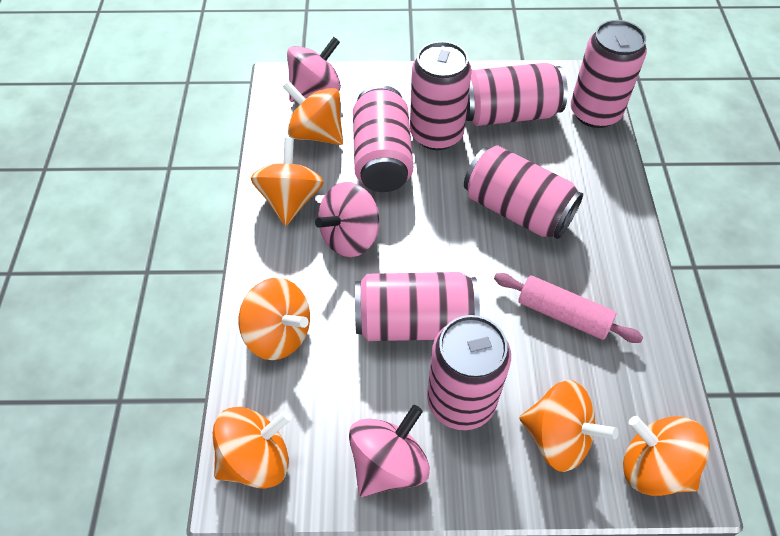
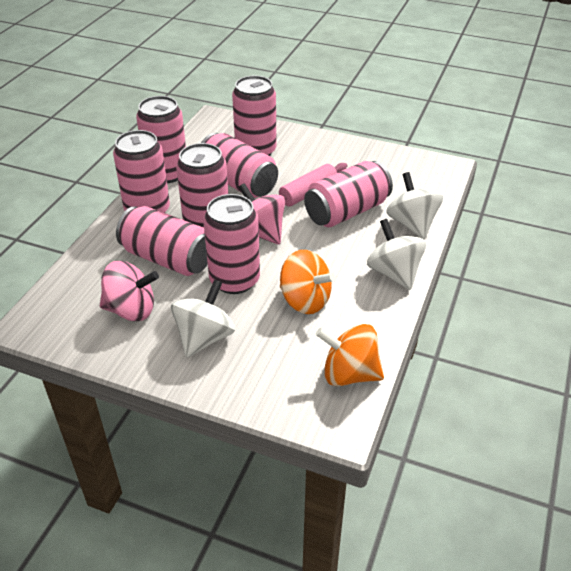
orange spinning top: 6 -> 2
pink can: 7 -> 8
pink spinning top: 3 -> 2
white spinning top: 0 -> 3

